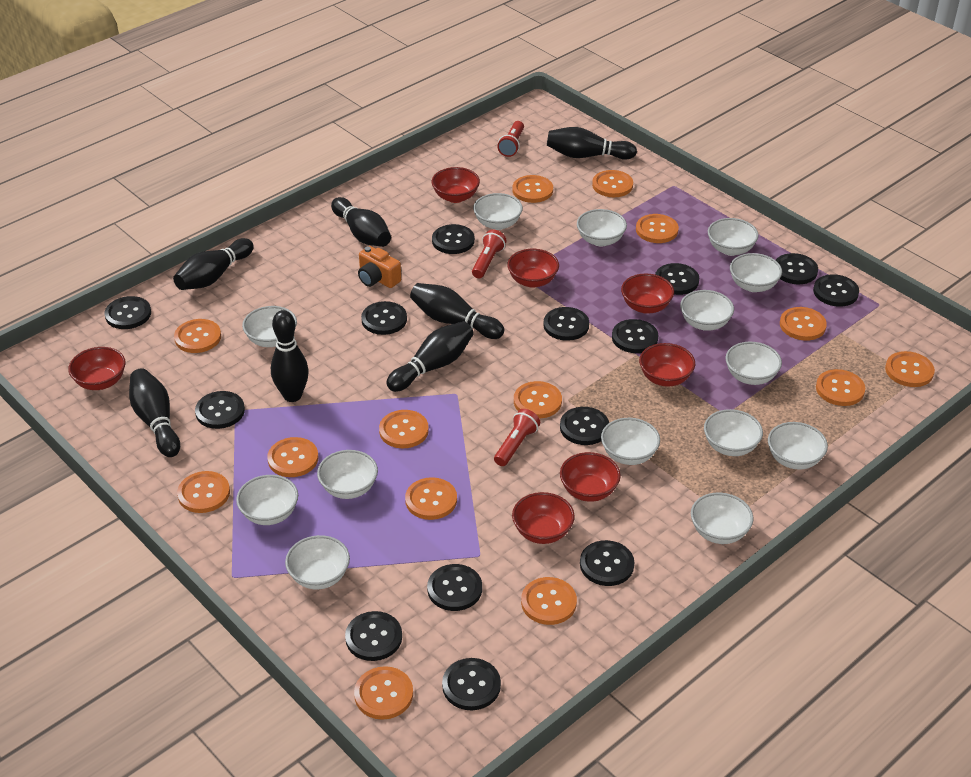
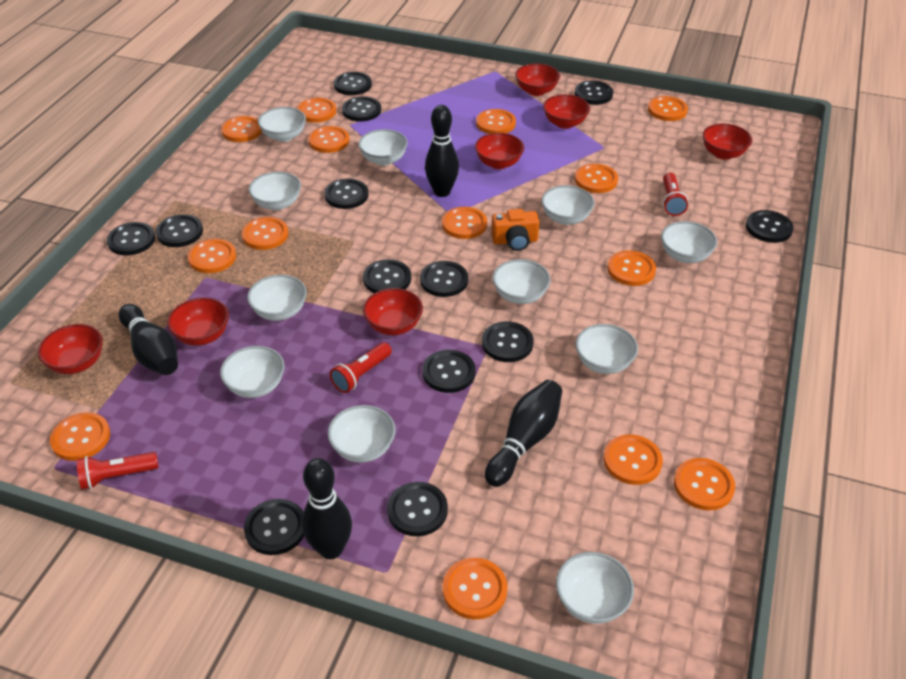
black bowling pin: 7 -> 4
black button: 14 -> 13
white bowl: 14 -> 11

